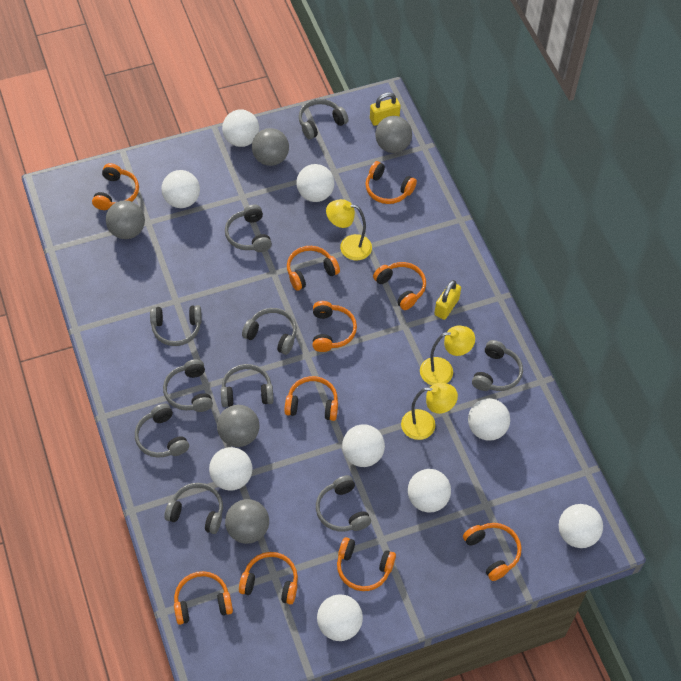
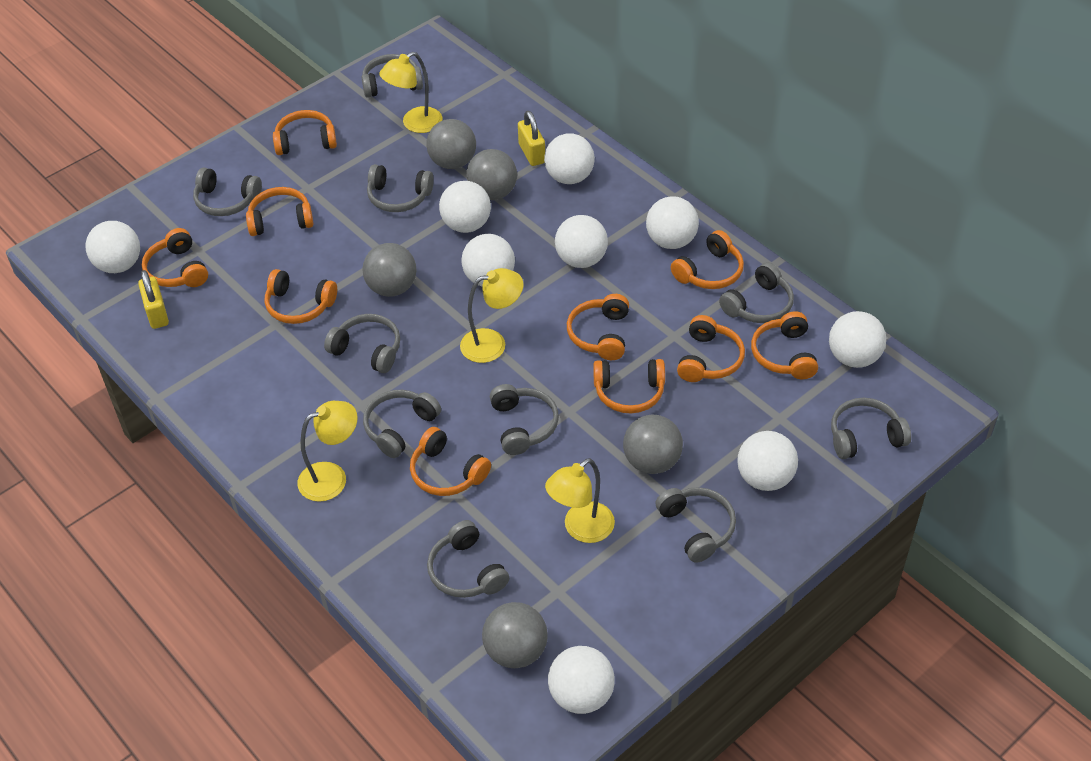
yellow lamp: 3 -> 4

